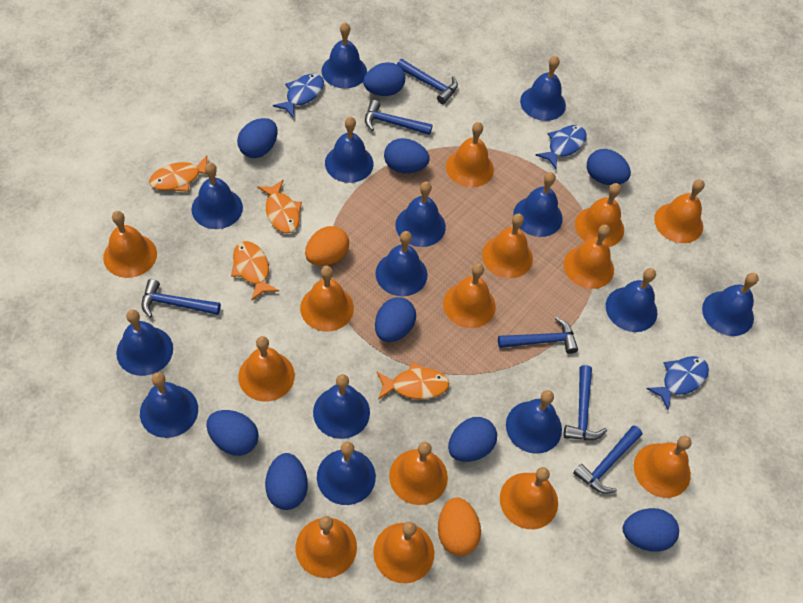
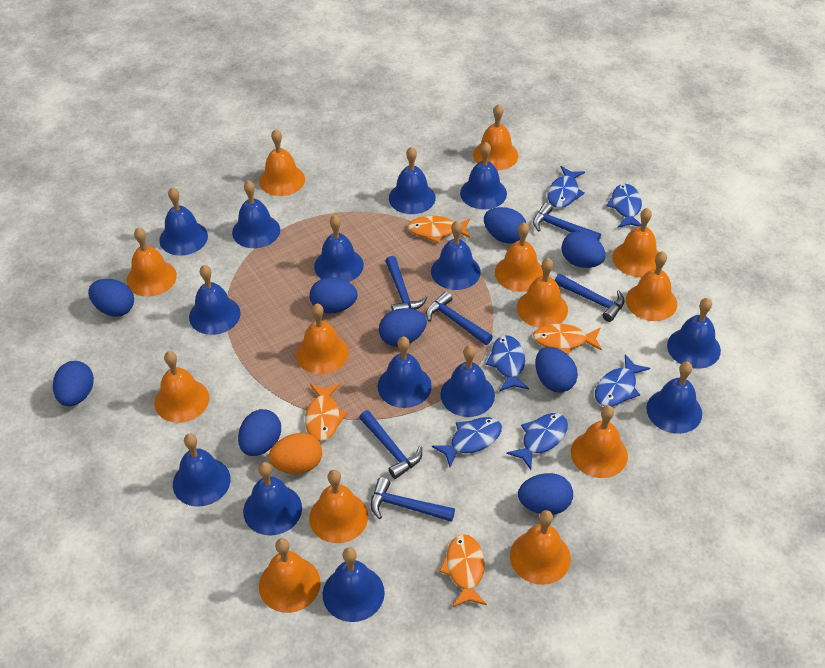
blue fish: 3 -> 6
orange bell: 14 -> 13
orange egg: 2 -> 1

